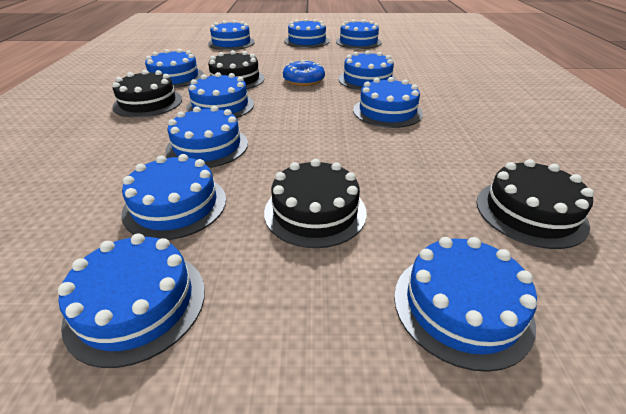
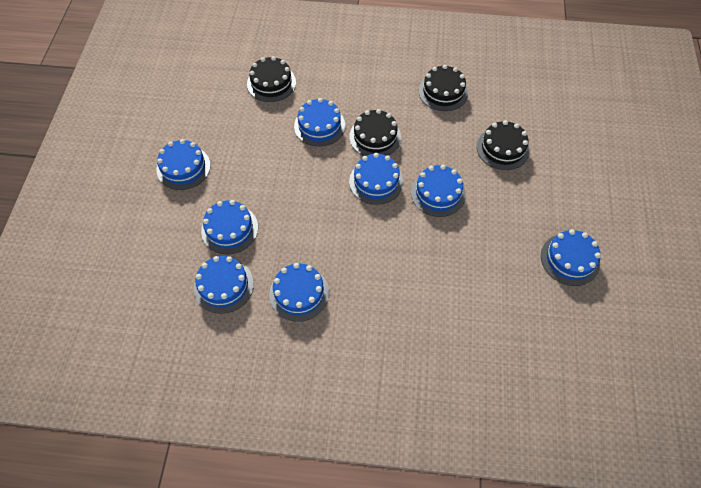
blue cake: 11 -> 8
blue donut: 1 -> 0

